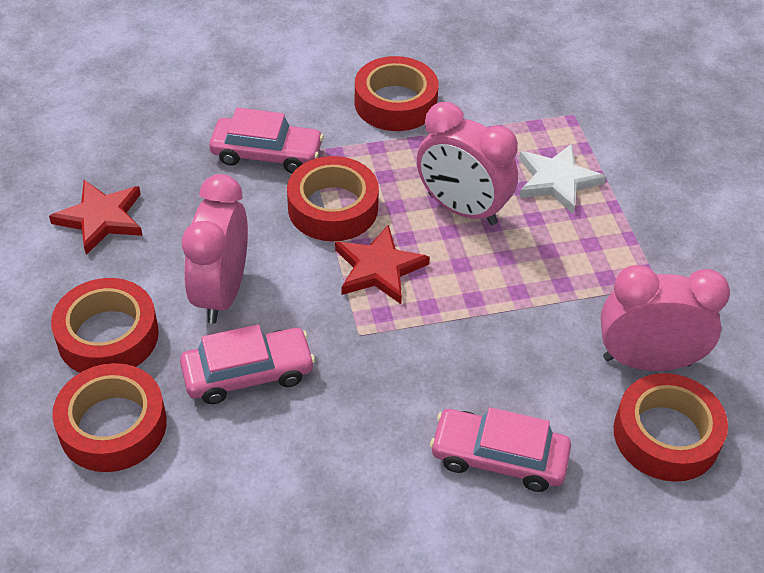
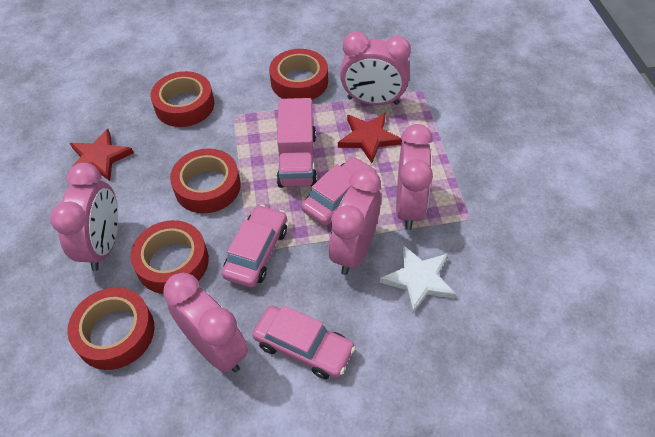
pink clock: 3 -> 5
pink truck: 0 -> 1

